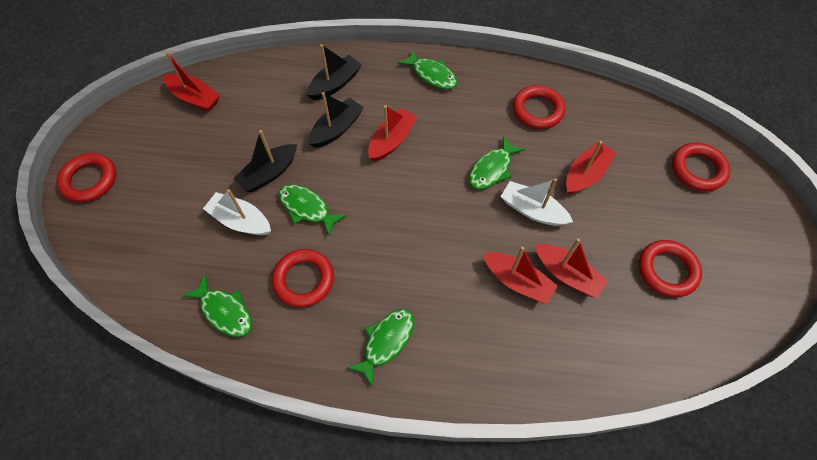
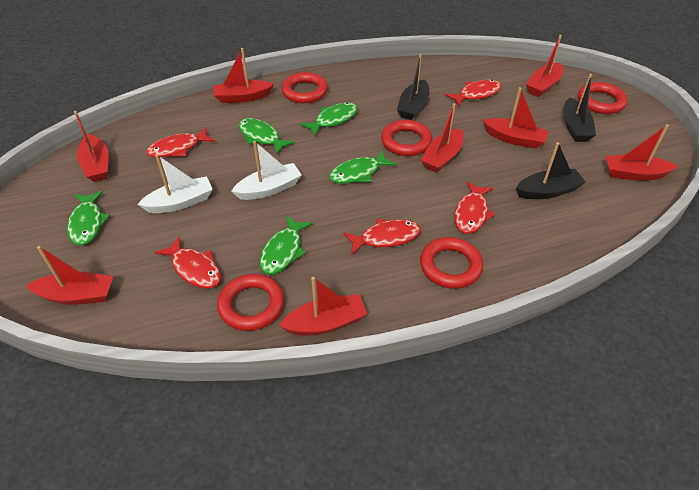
red boat: 5 -> 8
red fish: 0 -> 5

